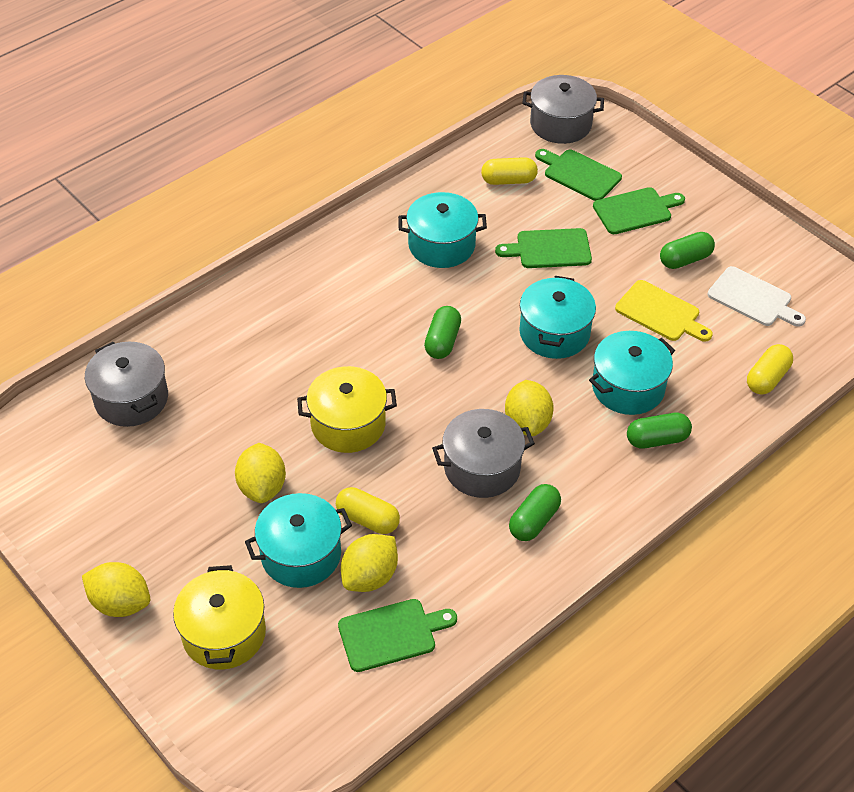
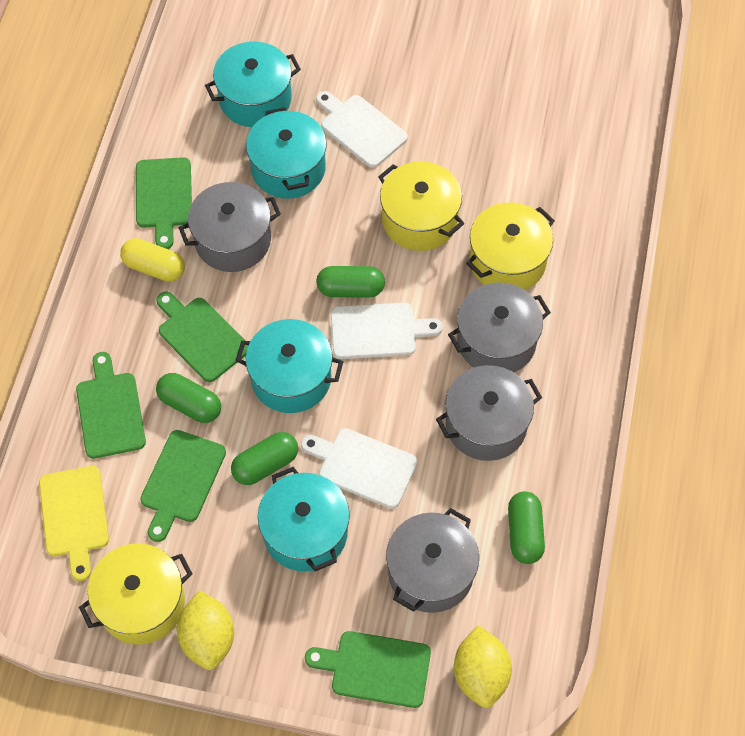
green cutting board: 4 -> 5
grey pot: 3 -> 4
white cutting board: 1 -> 3
yellow capsule: 3 -> 1
yellow lemon: 4 -> 2
yellow pot: 2 -> 3

